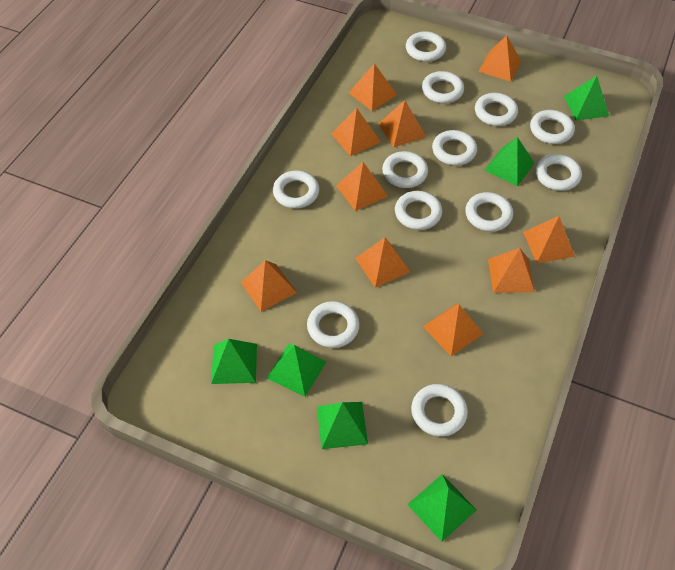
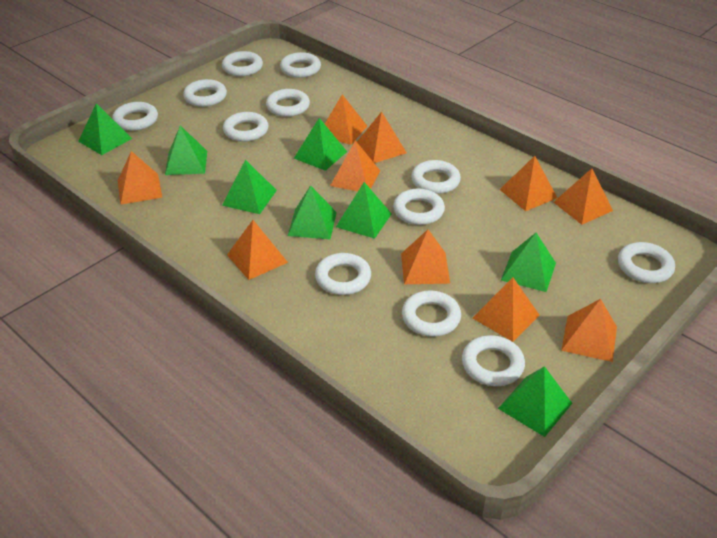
green pyramid: 6 -> 8

